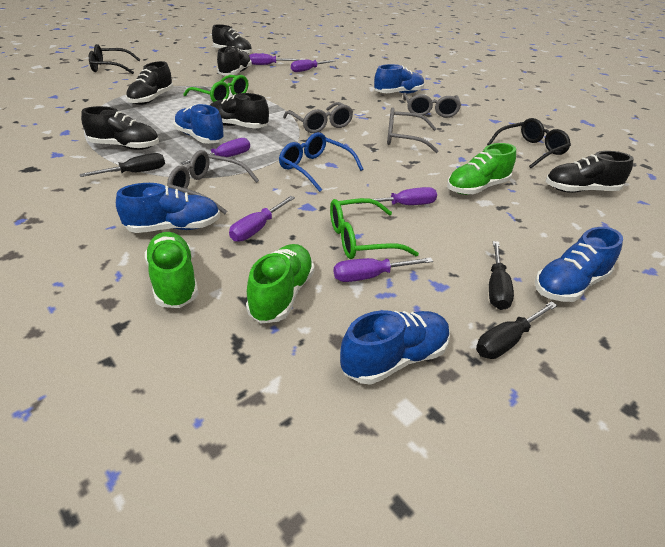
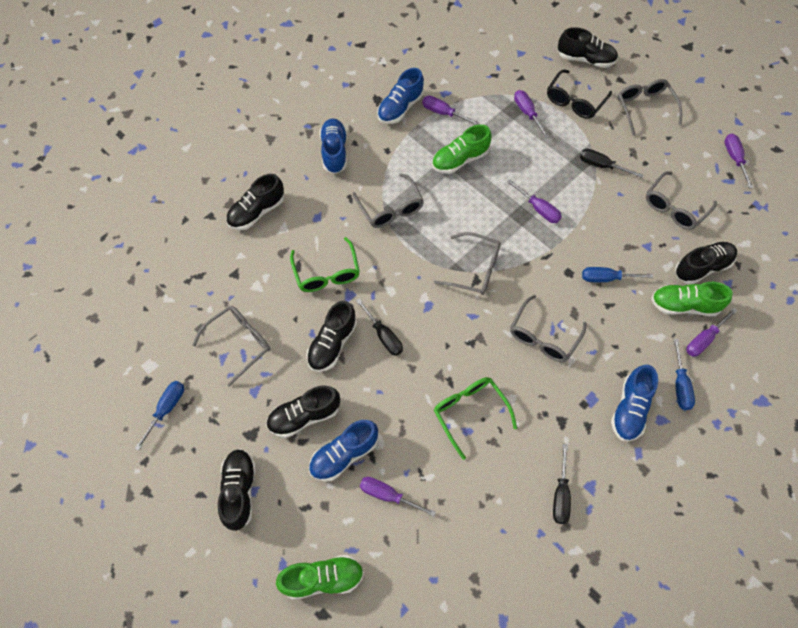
black glasses: 2 -> 1
blue glasses: 1 -> 0
blue screwdriver: 0 -> 3
blue shoe: 5 -> 4
grey glasses: 4 -> 6

